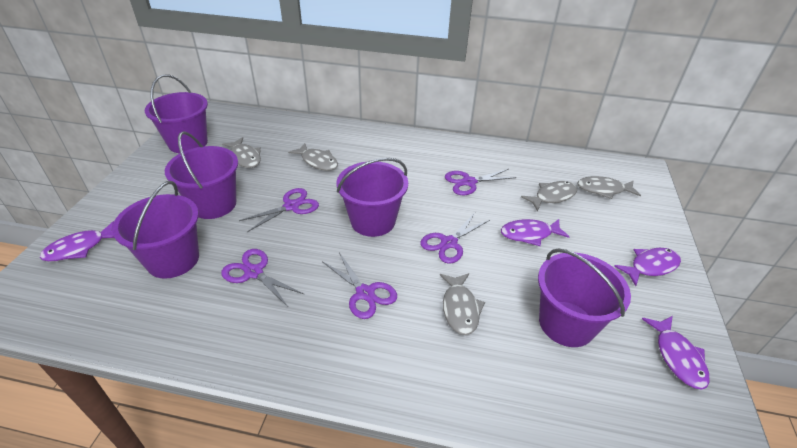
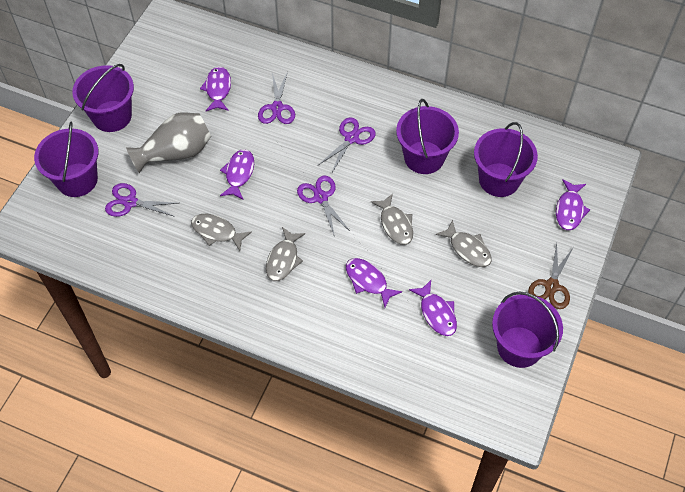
brown scissors: 0 -> 1
grey fish: 5 -> 4
grey vase: 0 -> 1
purple fish: 4 -> 5
purple scissors: 5 -> 4

